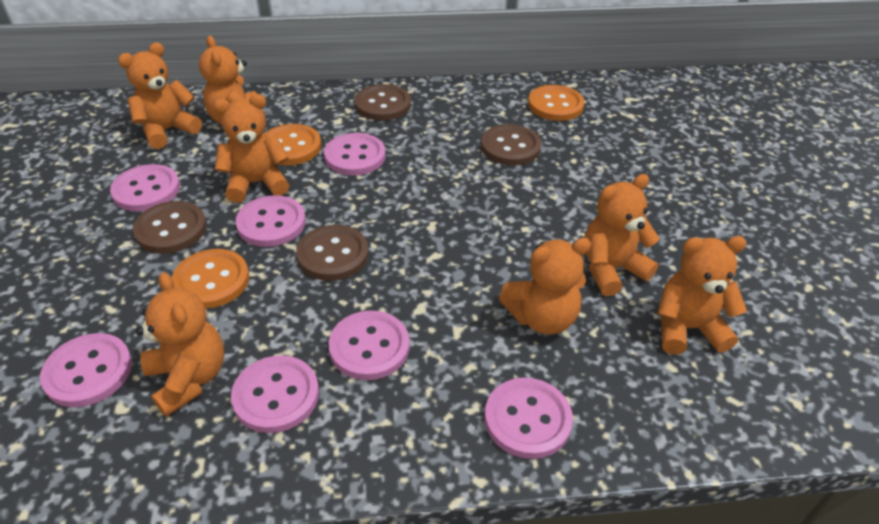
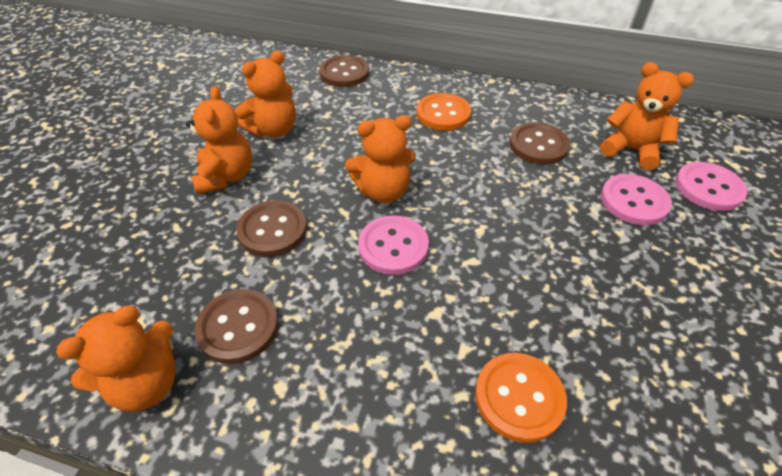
orange button: 3 -> 2
orange teddy bear: 7 -> 5
pink button: 7 -> 3

